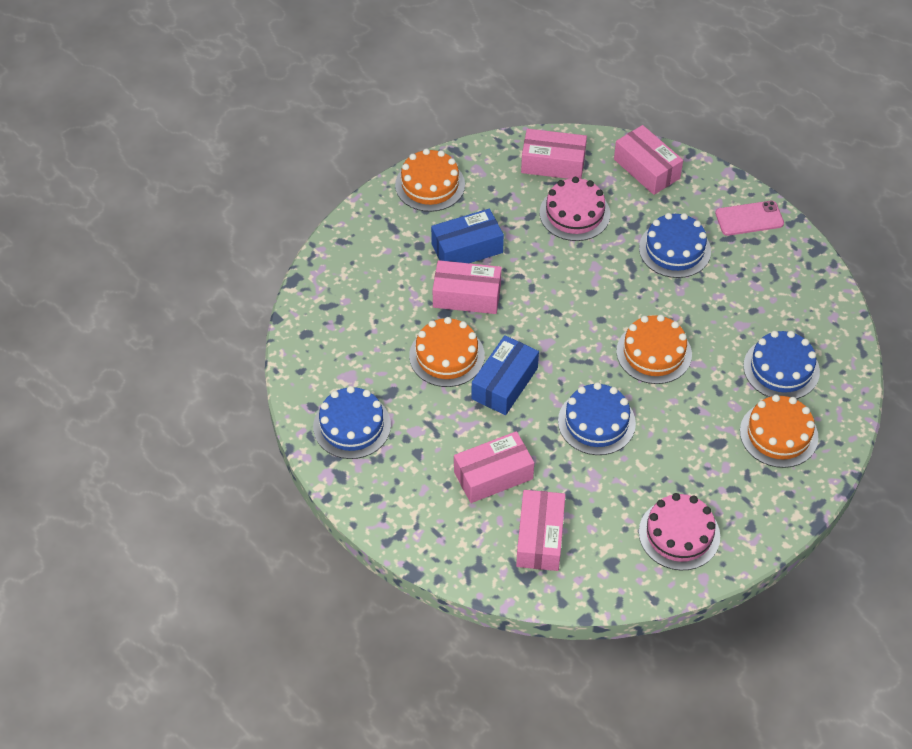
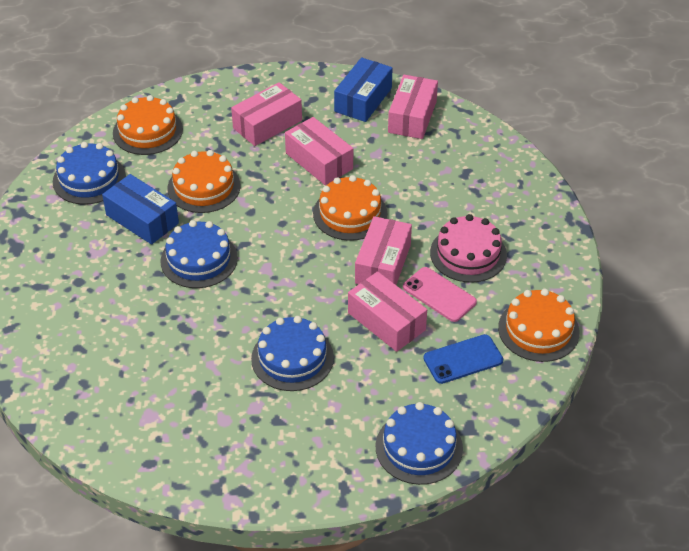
blue phone: 0 -> 1
pink cake: 2 -> 1

